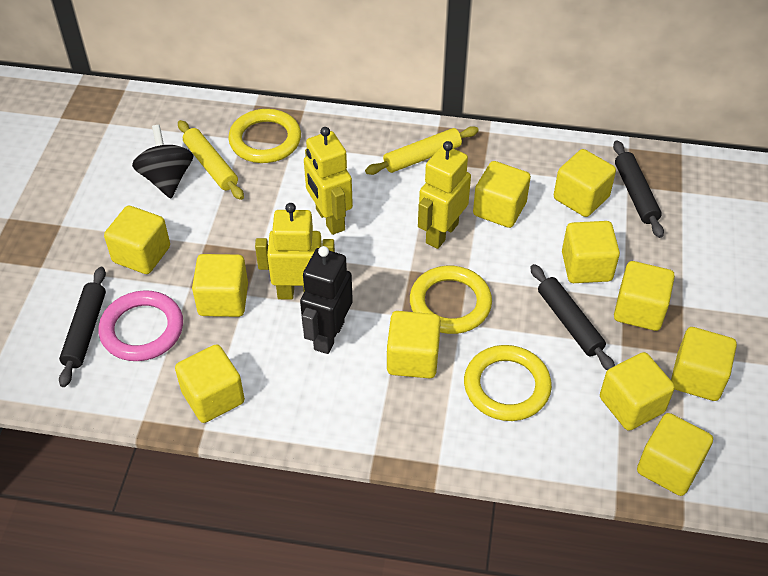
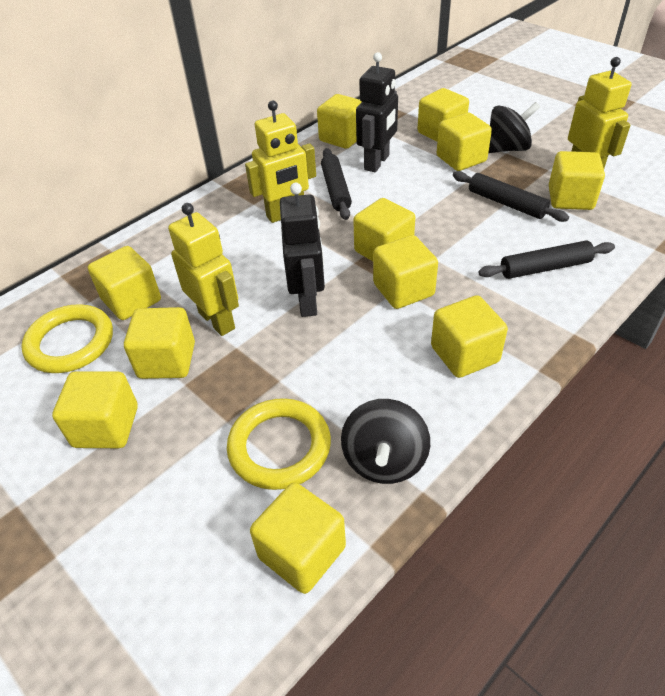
black robot: 1 -> 2
black spinning top: 1 -> 2
pink ring: 1 -> 0
yellow ring: 3 -> 2
yellow rolling pin: 2 -> 0

